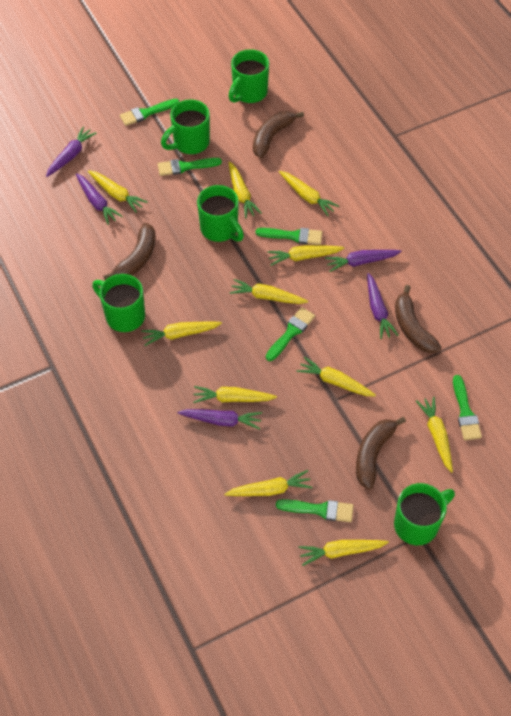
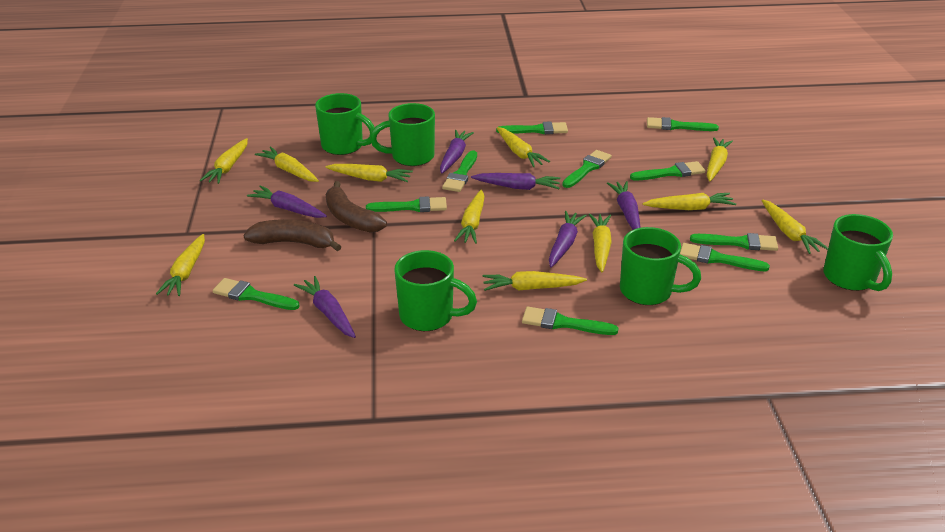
brown banana: 4 -> 2
green brush: 6 -> 10
purple carrot: 5 -> 6

